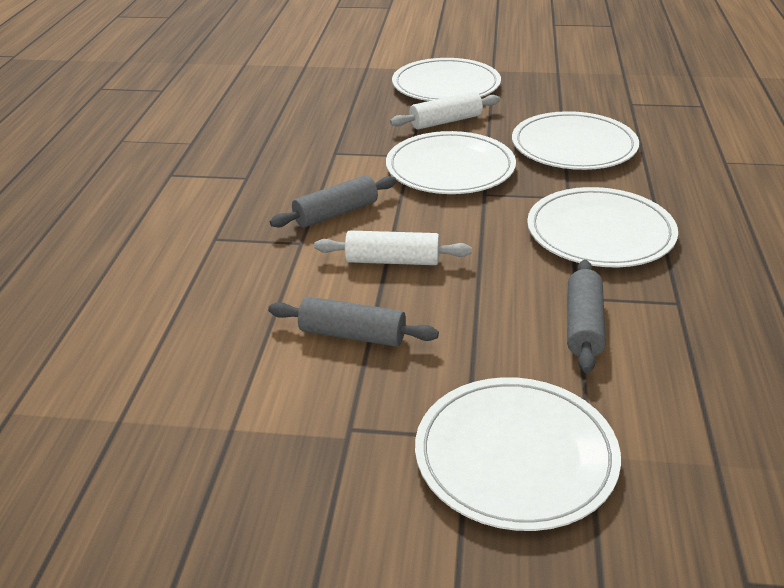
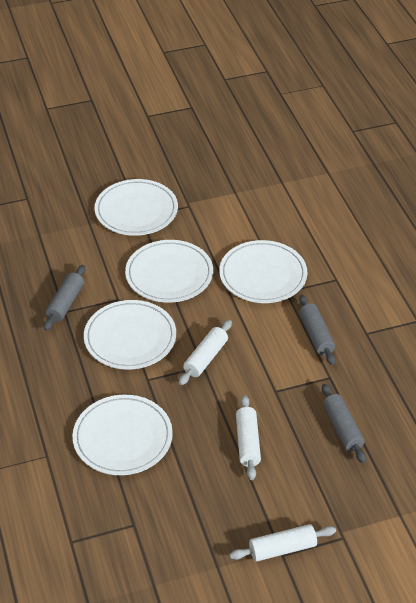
white rolling pin: 2 -> 3

